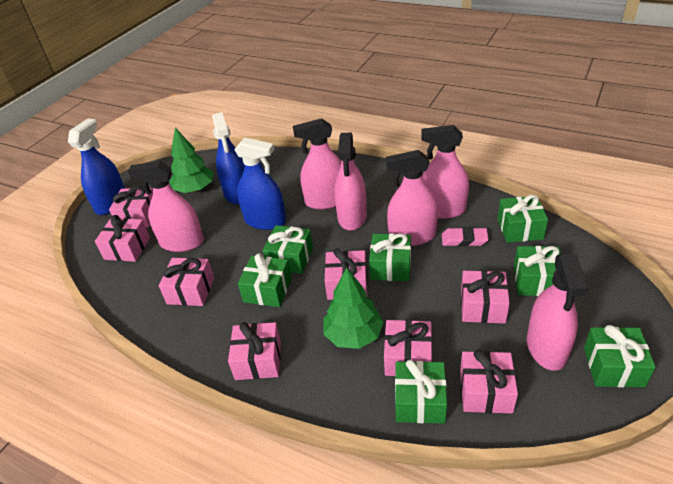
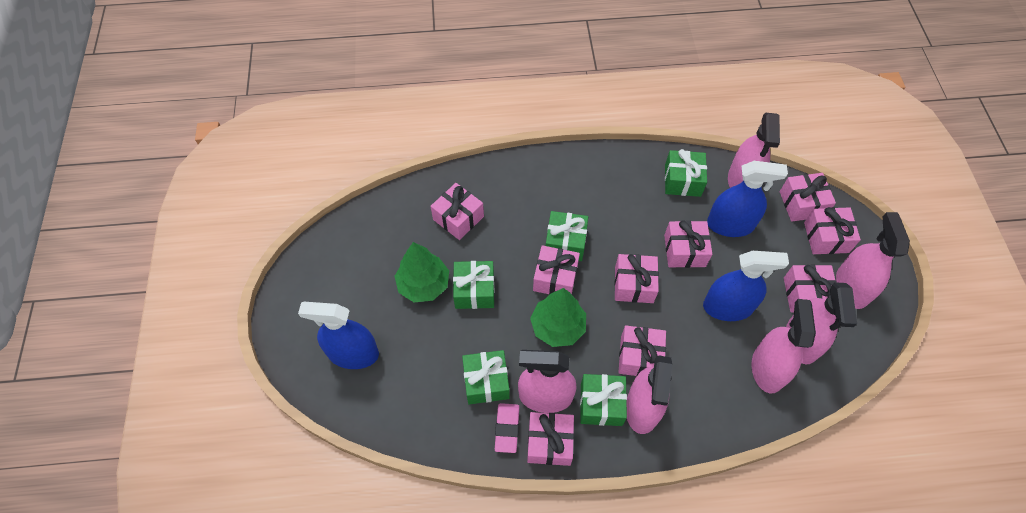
green gift: 7 -> 5
pink gift: 8 -> 9

